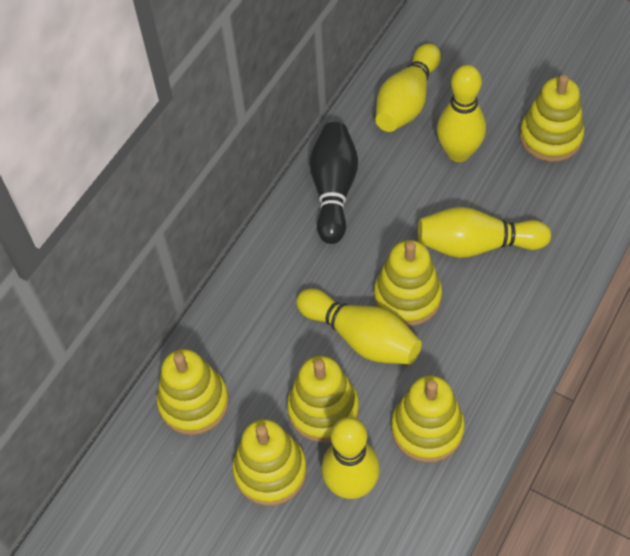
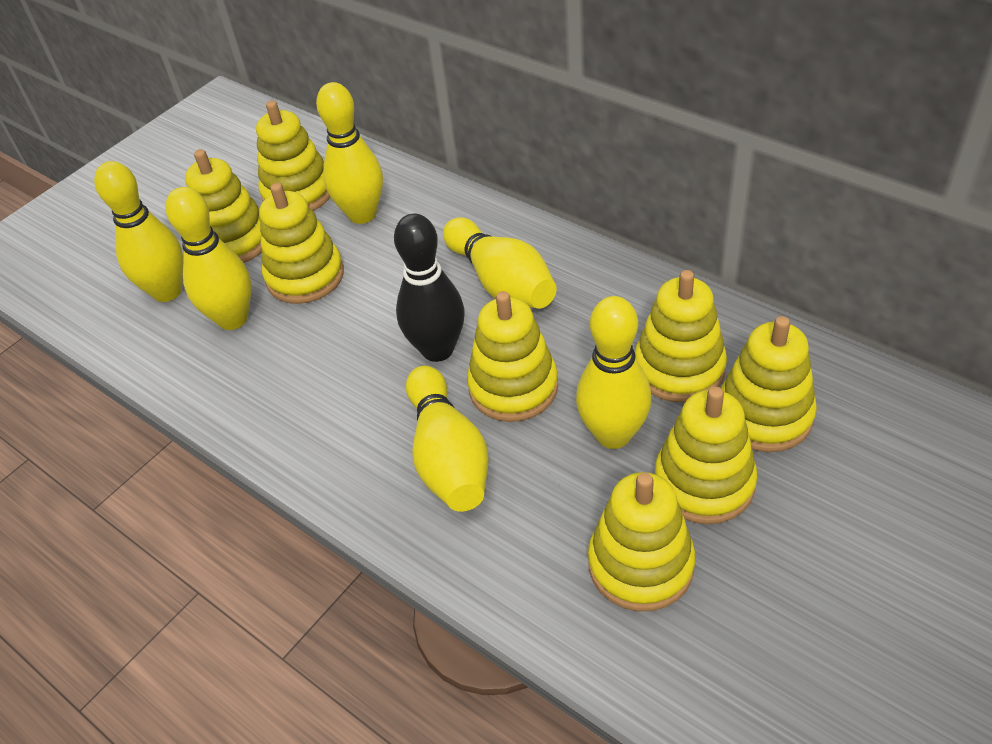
yellow bowling pin: 5 -> 6
yellow stacking toy: 6 -> 8

